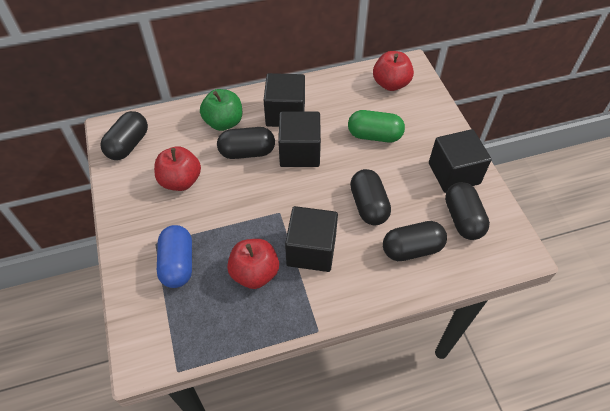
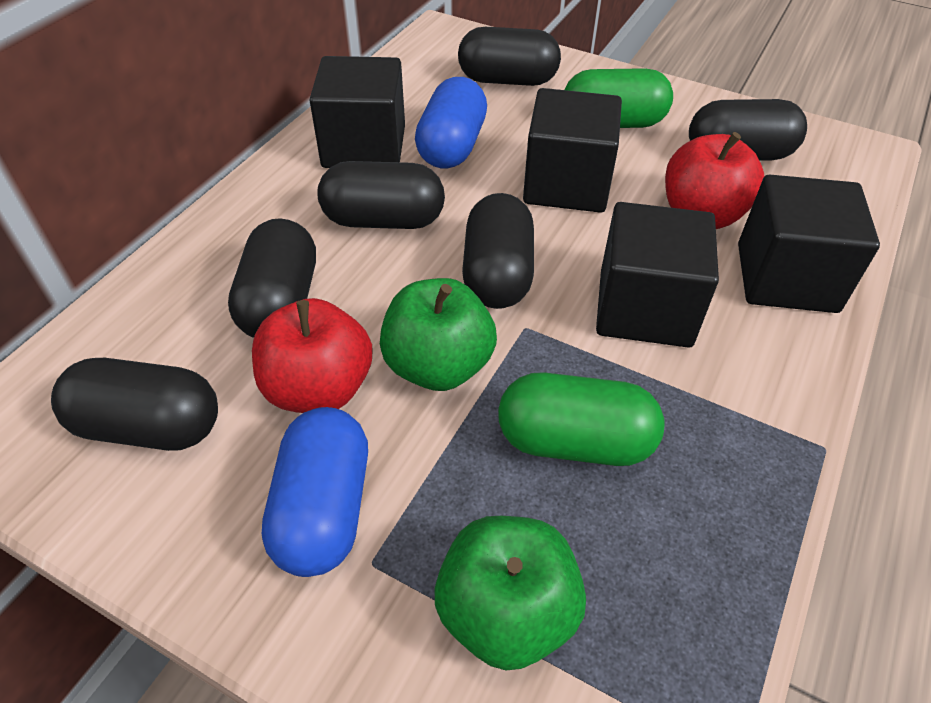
black capsule: 5 -> 6
blue capsule: 1 -> 2
green apple: 1 -> 2
green capsule: 1 -> 2
red apple: 3 -> 2

